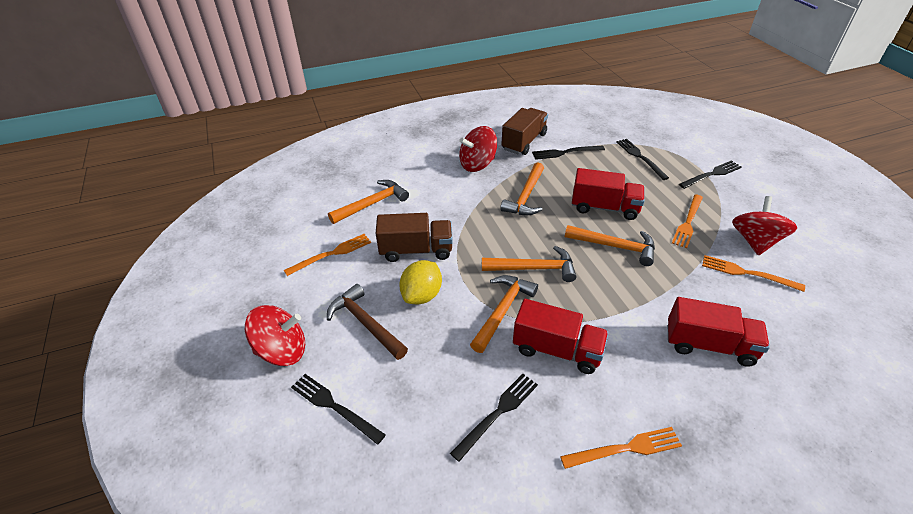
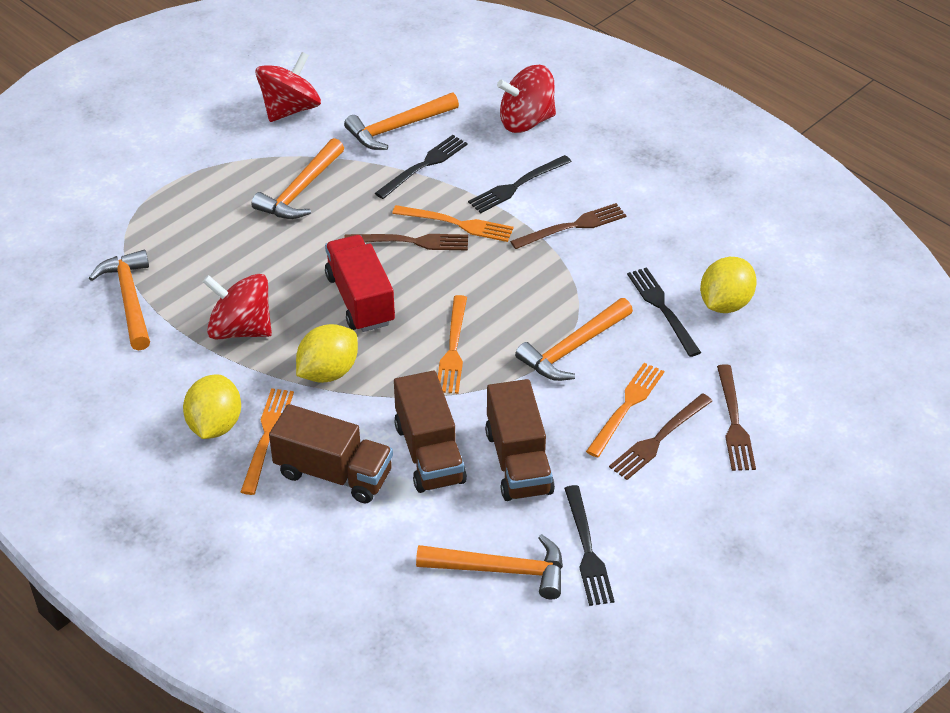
black fork: 5 -> 4
brown fork: 0 -> 4
brown hammer: 1 -> 0
brown truck: 2 -> 3
red truck: 3 -> 1
yellow lemon: 1 -> 3

